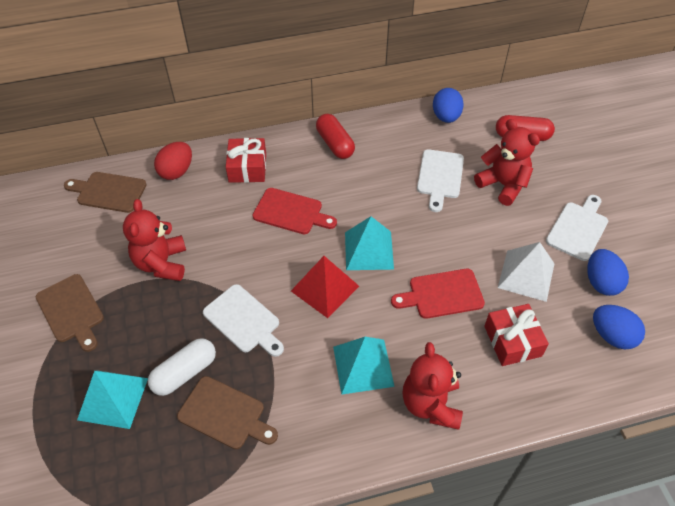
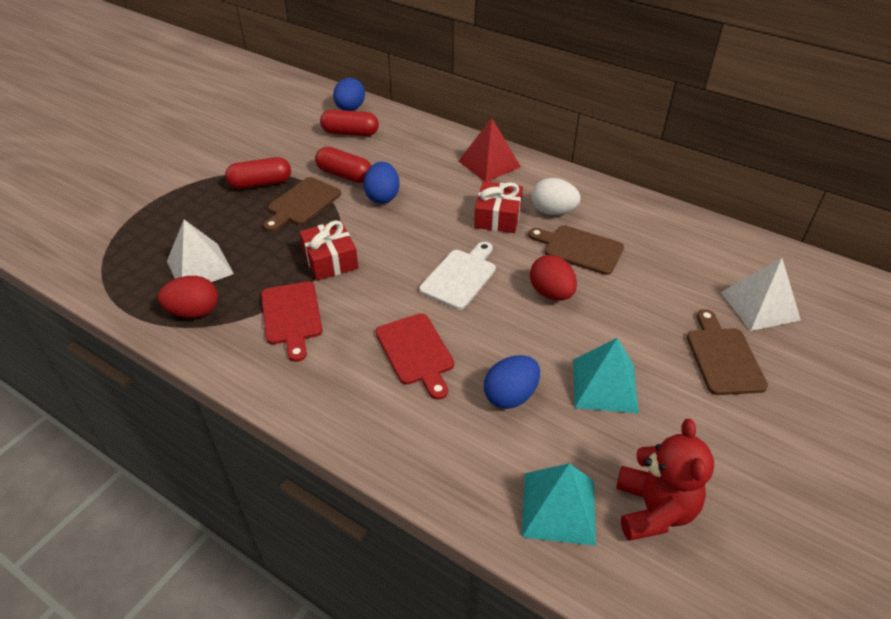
red capsule: 2 -> 3
red egg: 1 -> 2
red teddy bear: 3 -> 1
turquoise pyramid: 3 -> 2
white capsule: 1 -> 0
white cutting board: 3 -> 1
white egg: 0 -> 1
white pyramid: 1 -> 2

